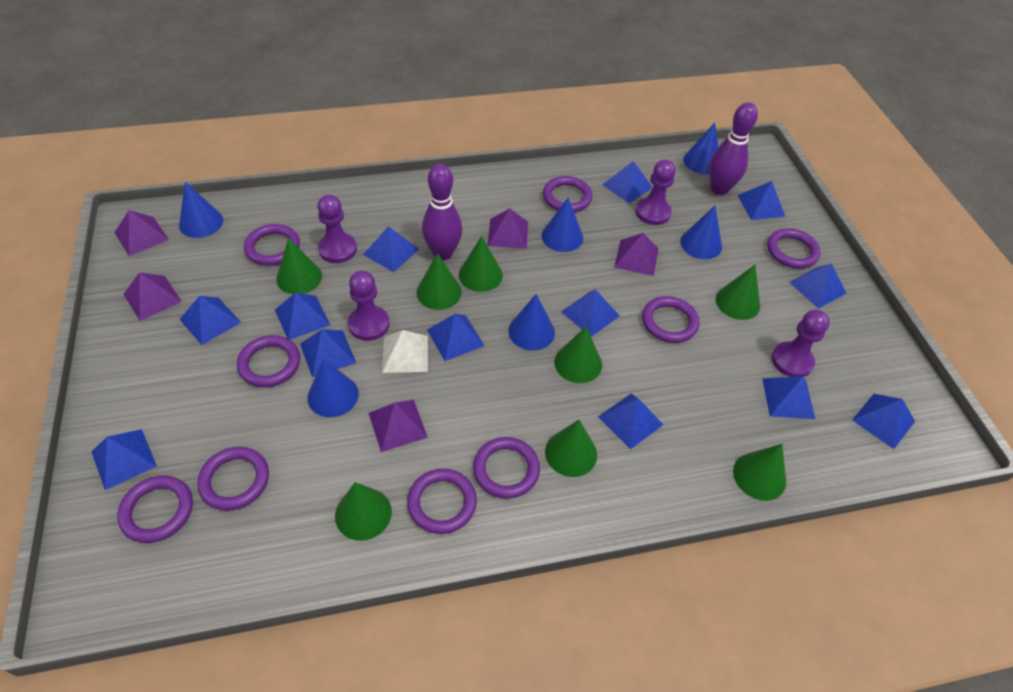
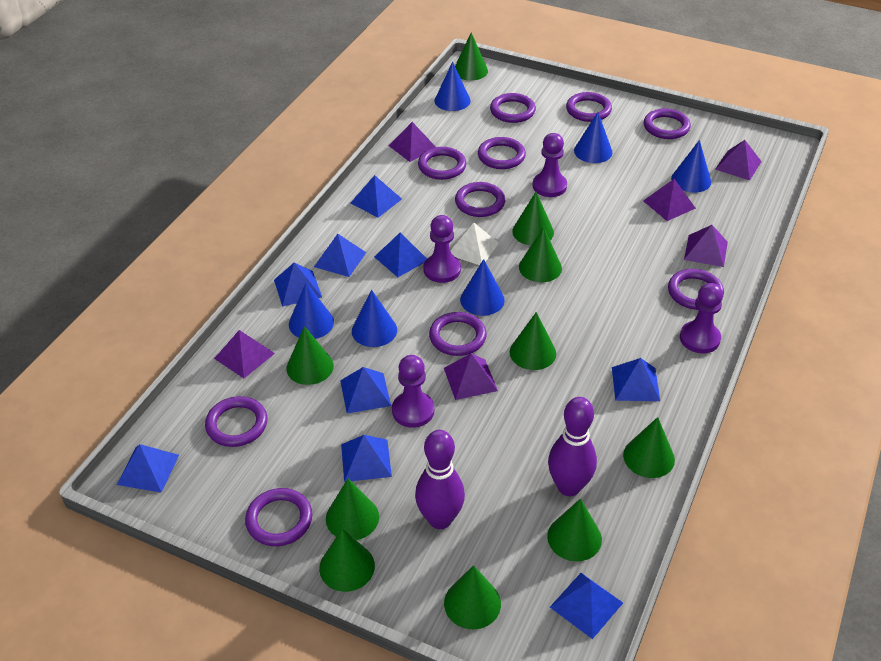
blue pyramid: 13 -> 9
green cone: 8 -> 10
purple pyramid: 5 -> 6
purple ring: 9 -> 10

